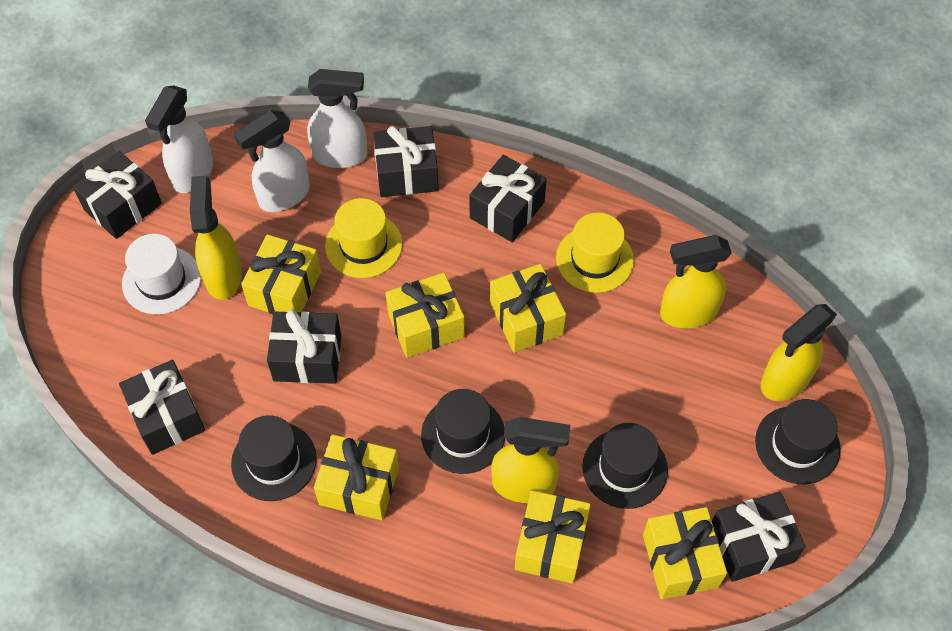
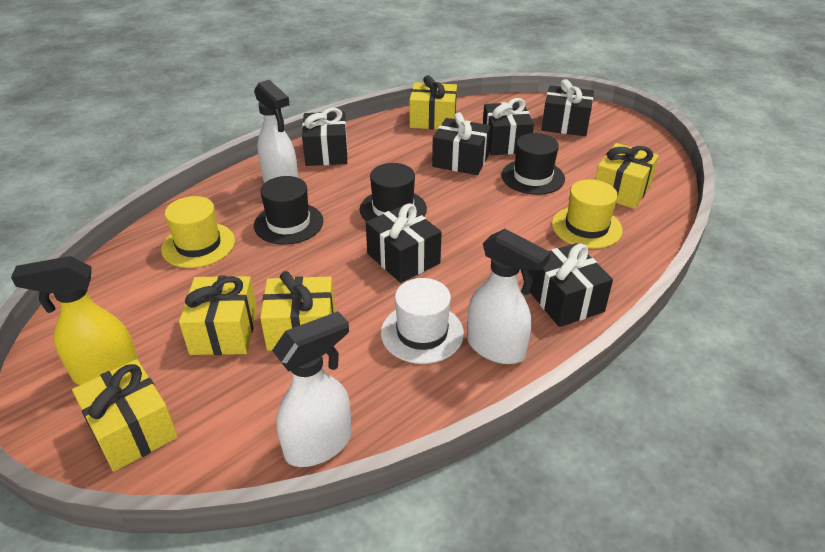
black hat: 4 -> 3
yellow gift: 6 -> 5
yellow spray bottle: 4 -> 1

